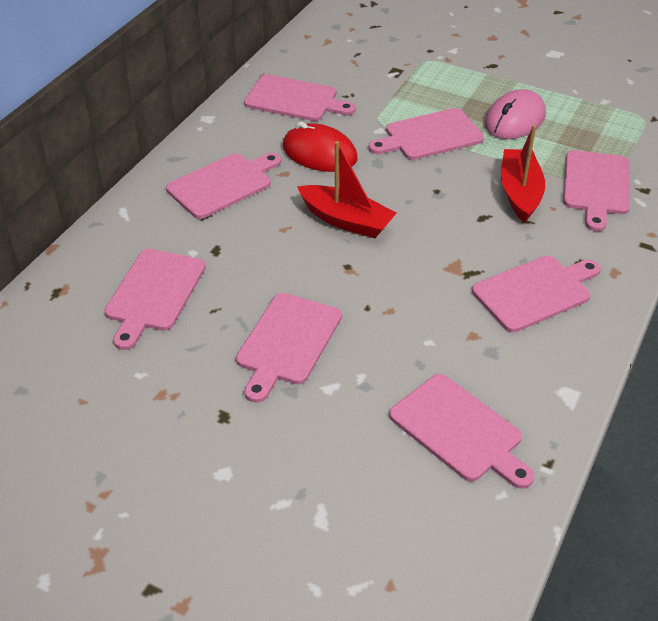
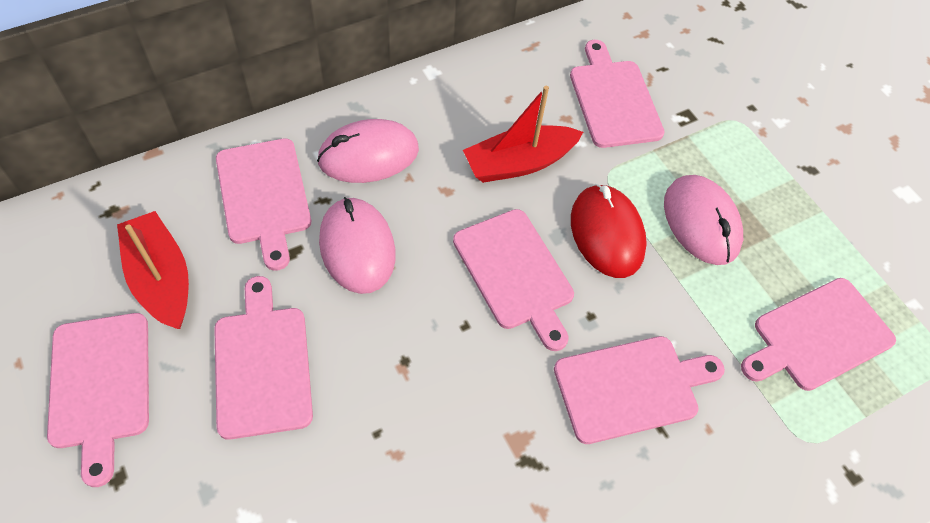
pink cutting board: 8 -> 7
pink mouse: 1 -> 3

